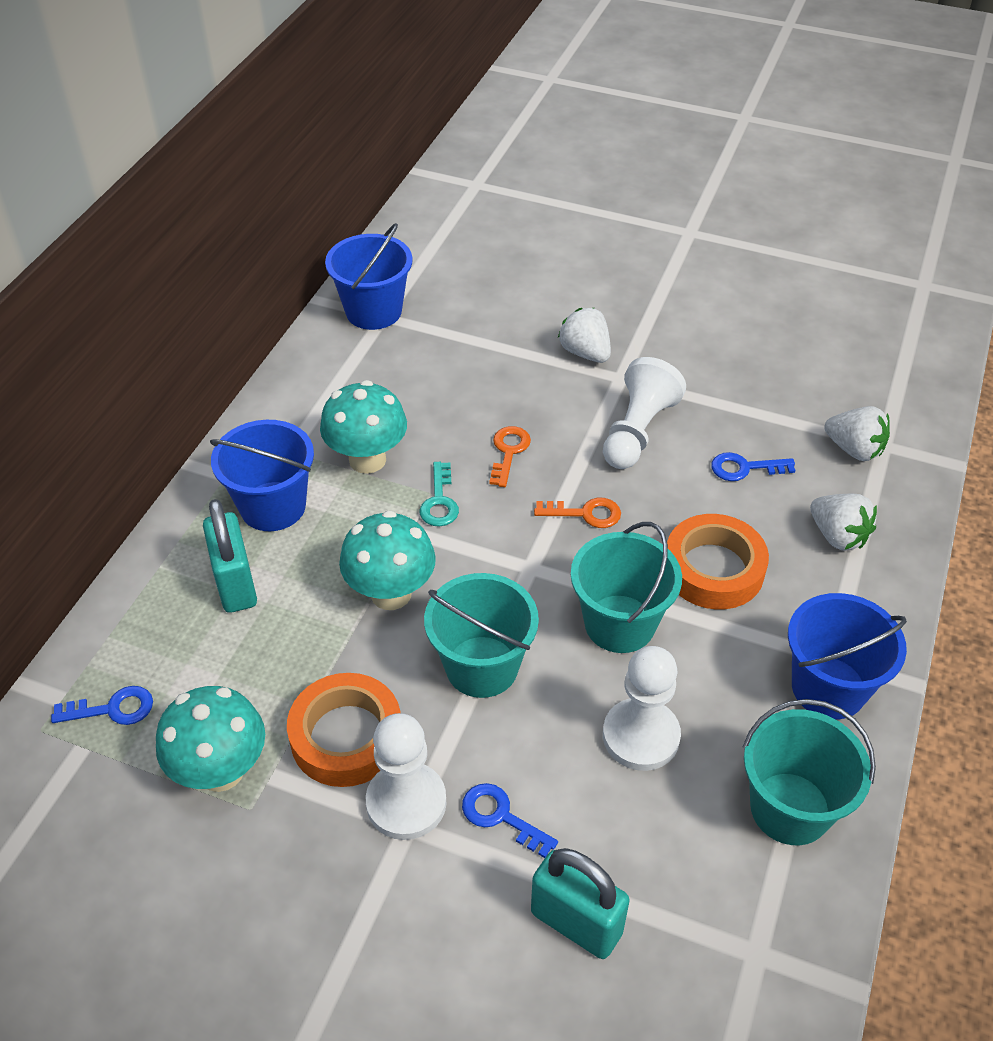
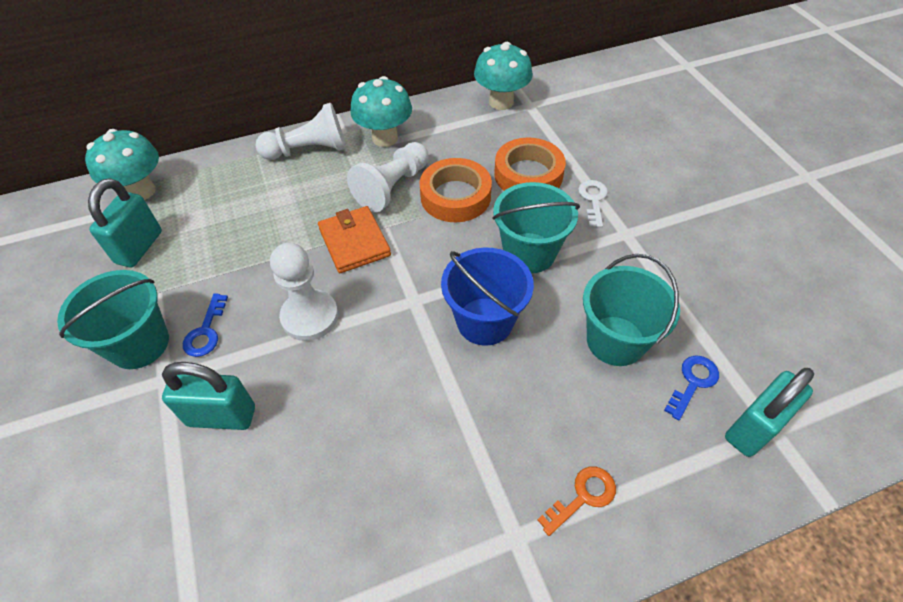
blue bucket: 3 -> 1
blue key: 3 -> 2
orange key: 2 -> 1
orange wallet: 0 -> 1
turquoise key: 1 -> 0
turquoise padlock: 2 -> 3
white key: 0 -> 1
white strawberry: 3 -> 0

